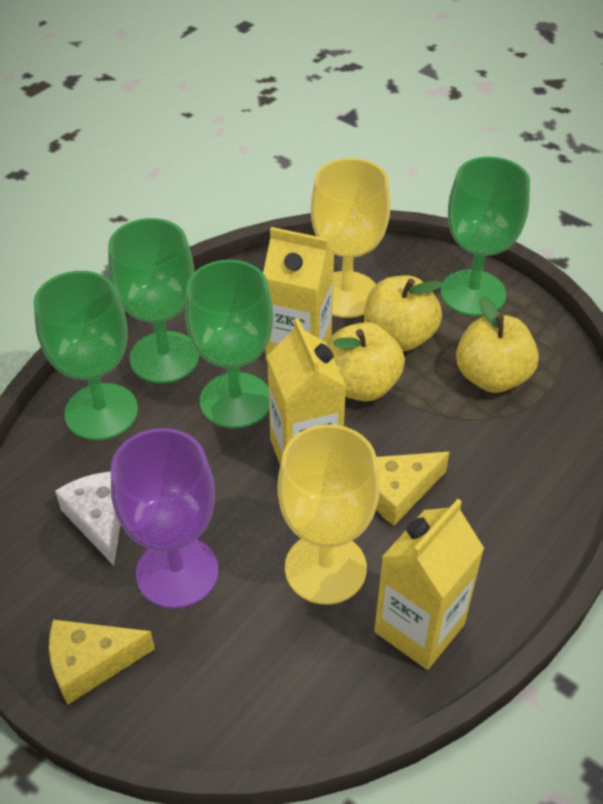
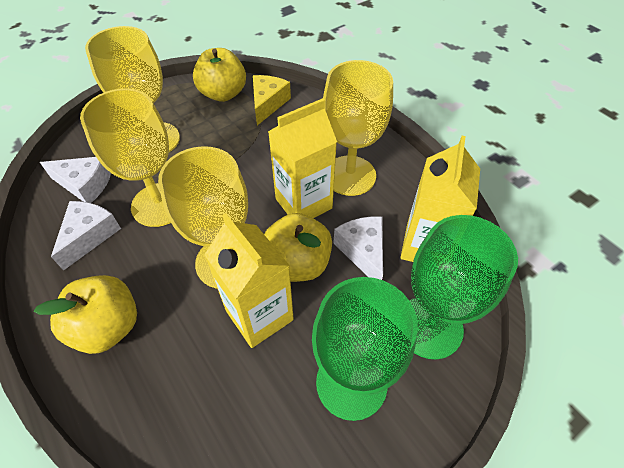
green goblet: 4 -> 2
purple goblet: 1 -> 0
white cheese: 1 -> 3
yellow cheese: 2 -> 1
yellow goblet: 2 -> 4

